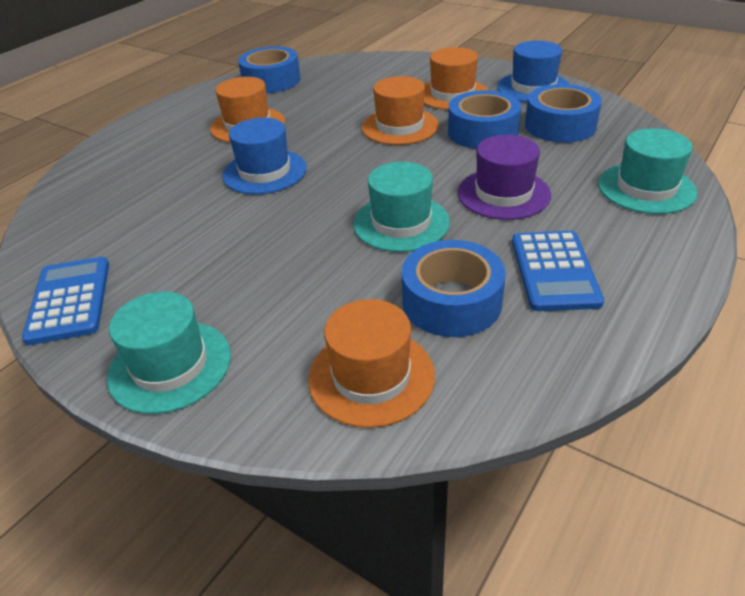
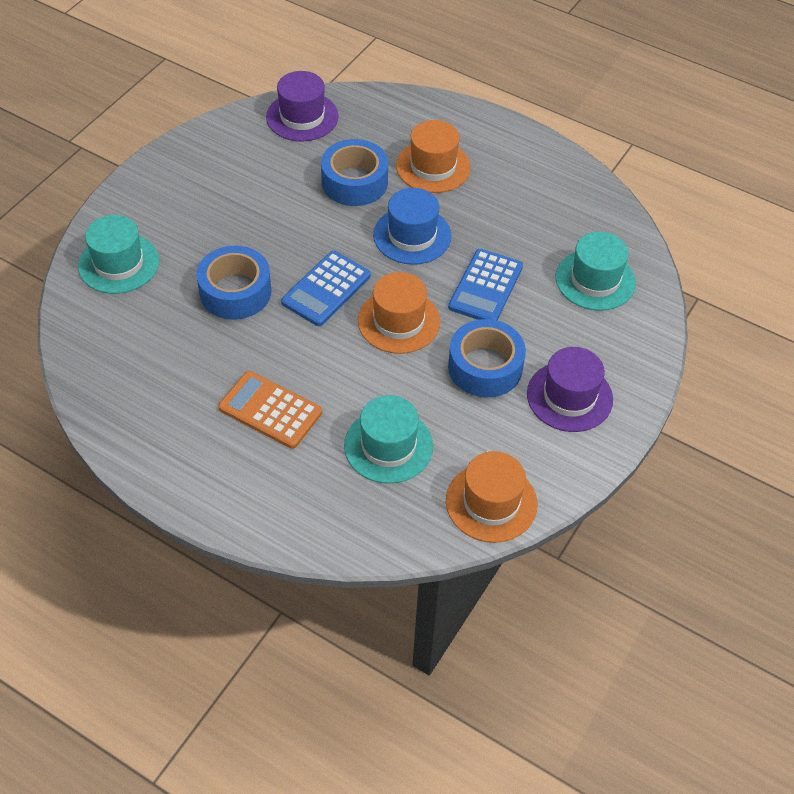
blue hat: 2 -> 1
blue tape: 4 -> 3
orange calculator: 0 -> 1
orange hat: 4 -> 3
purple hat: 1 -> 2

